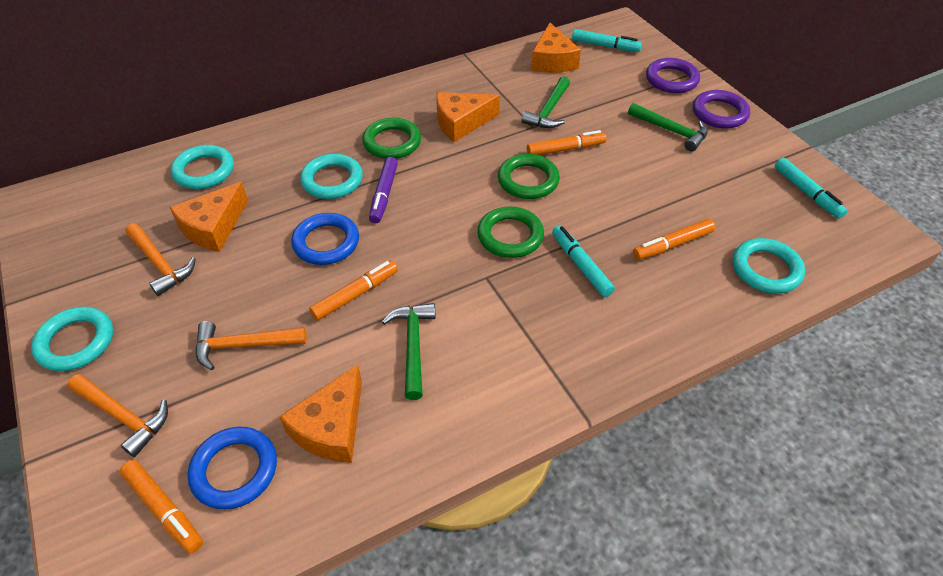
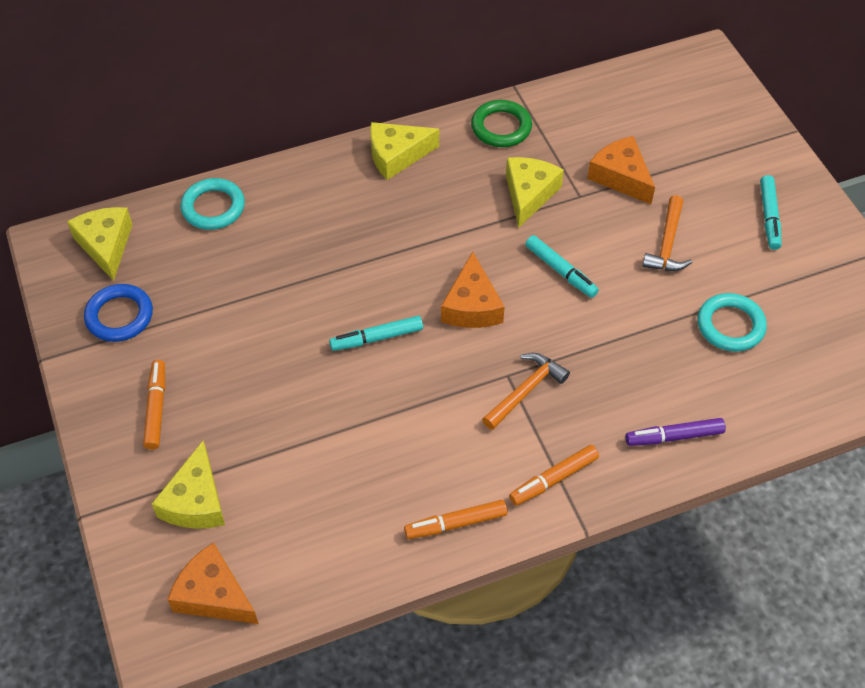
blue ring: 2 -> 1
green hammer: 3 -> 0
green ring: 3 -> 1
orange cheese: 4 -> 3
orange hammer: 3 -> 2
orange marker: 4 -> 3
purple ring: 2 -> 0
turquoise ring: 4 -> 2
yellow cheese: 0 -> 4

